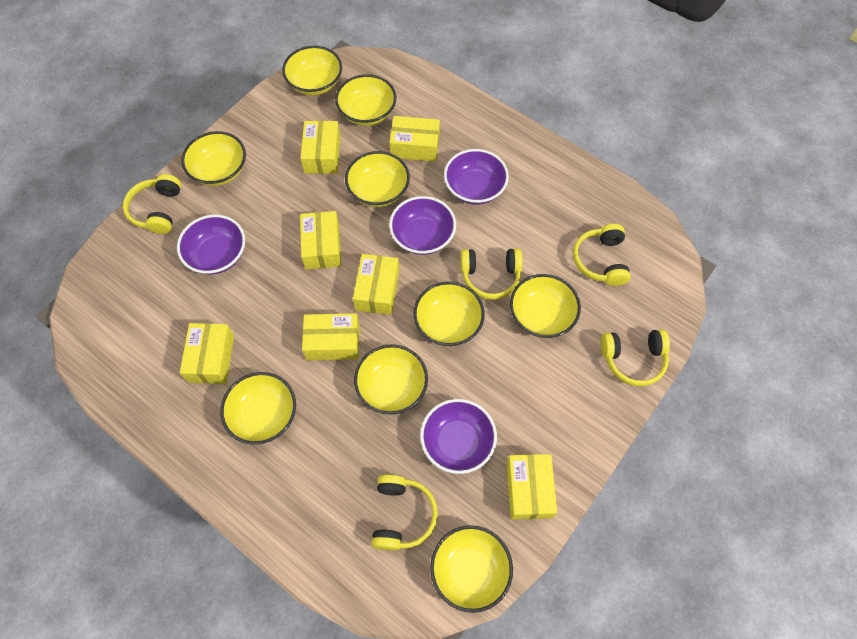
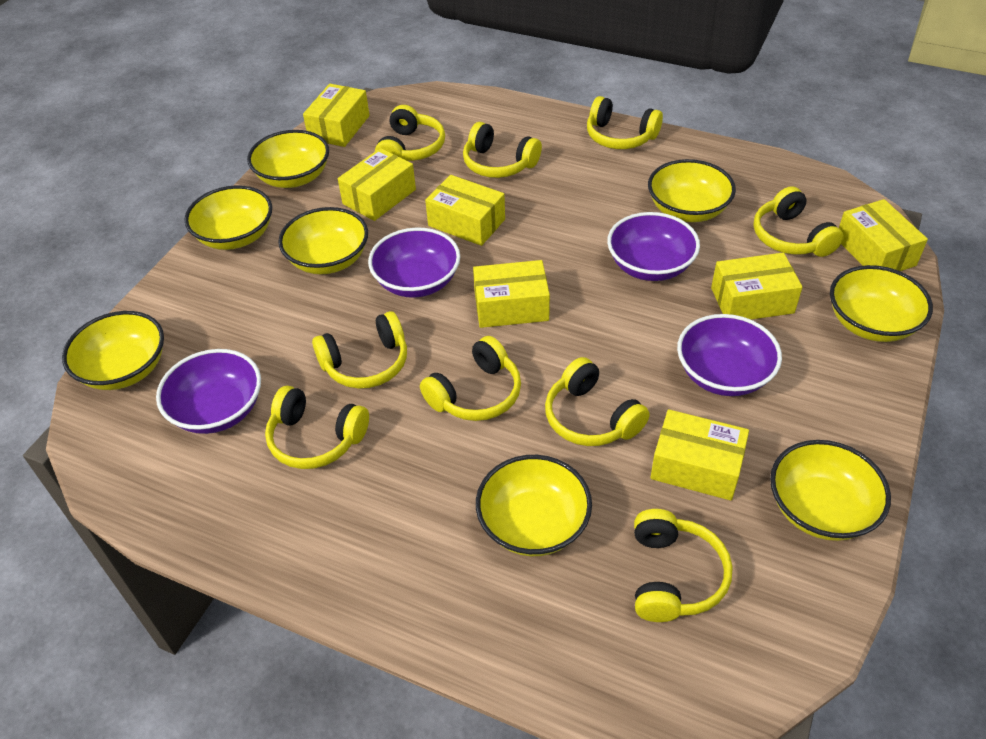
yellow bowl: 9 -> 8
yellow headphones: 5 -> 9

